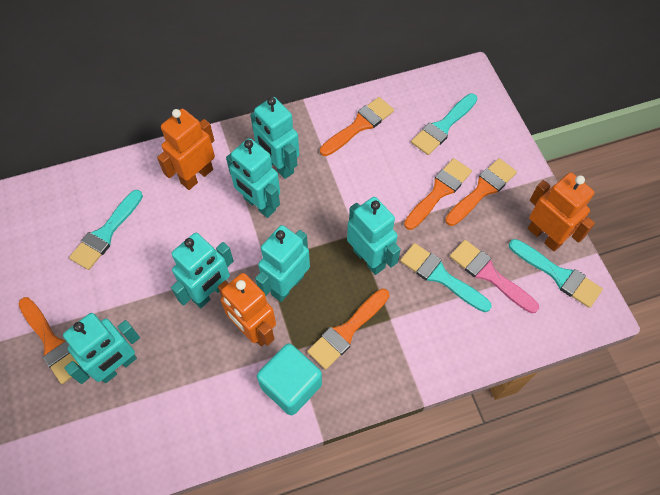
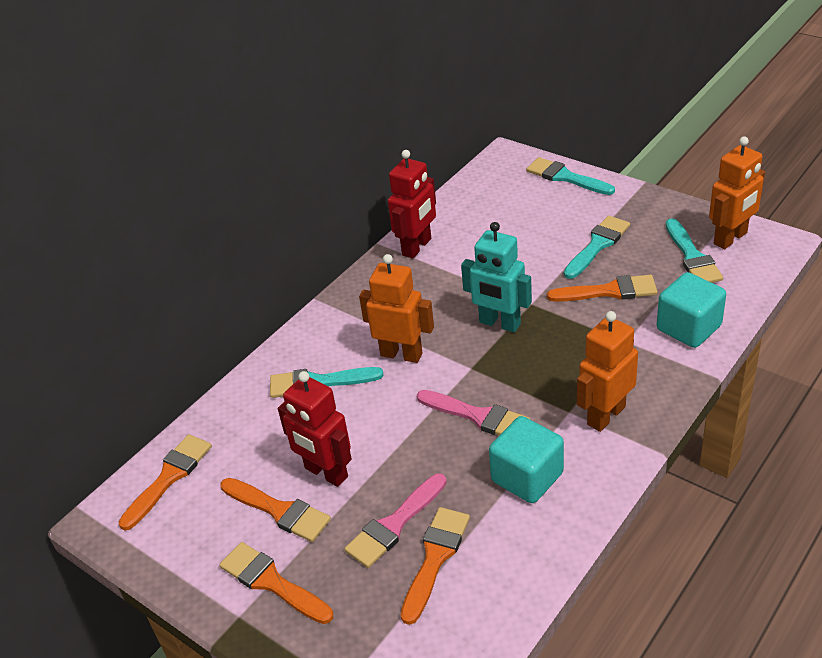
pink brush: 1 -> 2
red robot: 0 -> 2
turquoise cube: 1 -> 2
turquoise robot: 6 -> 1

